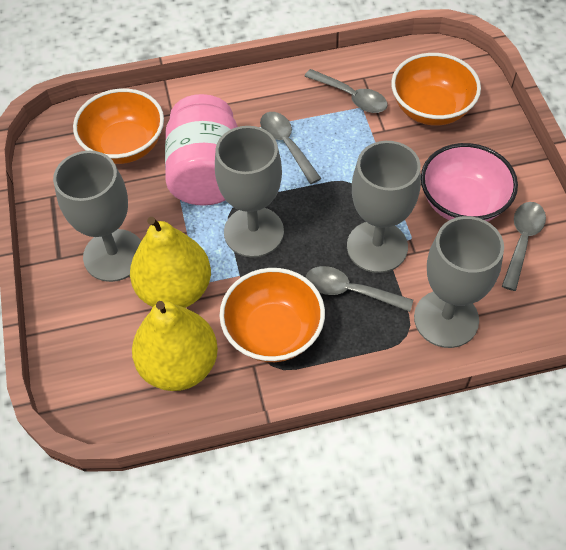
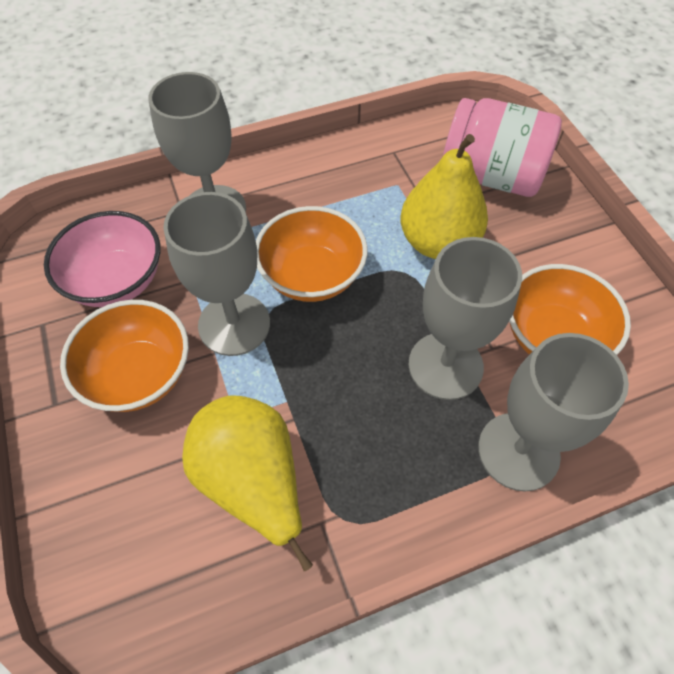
grey spoon: 4 -> 0

